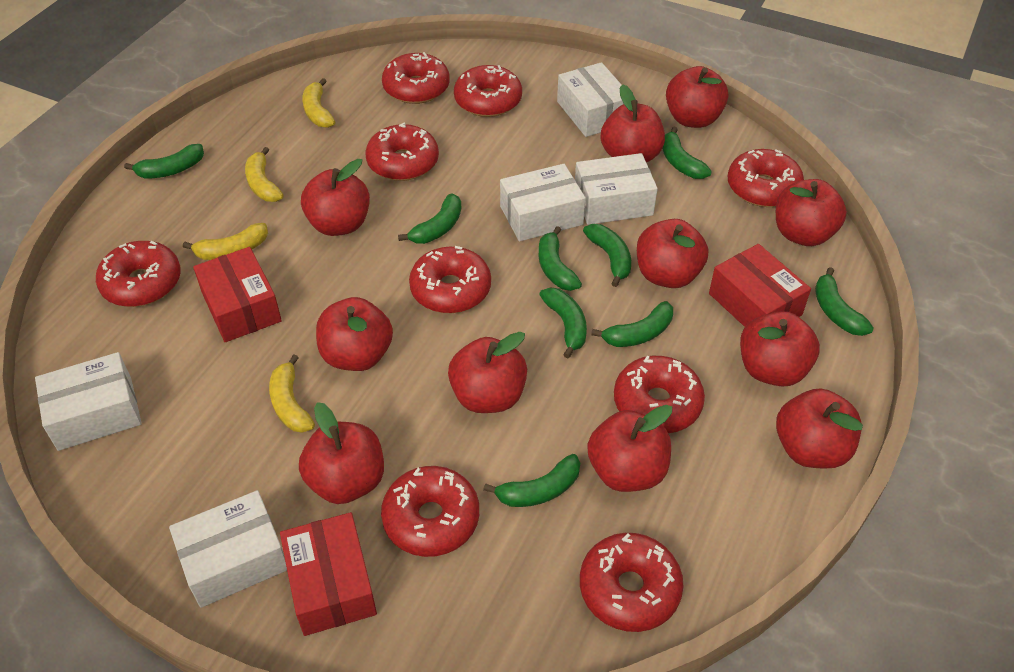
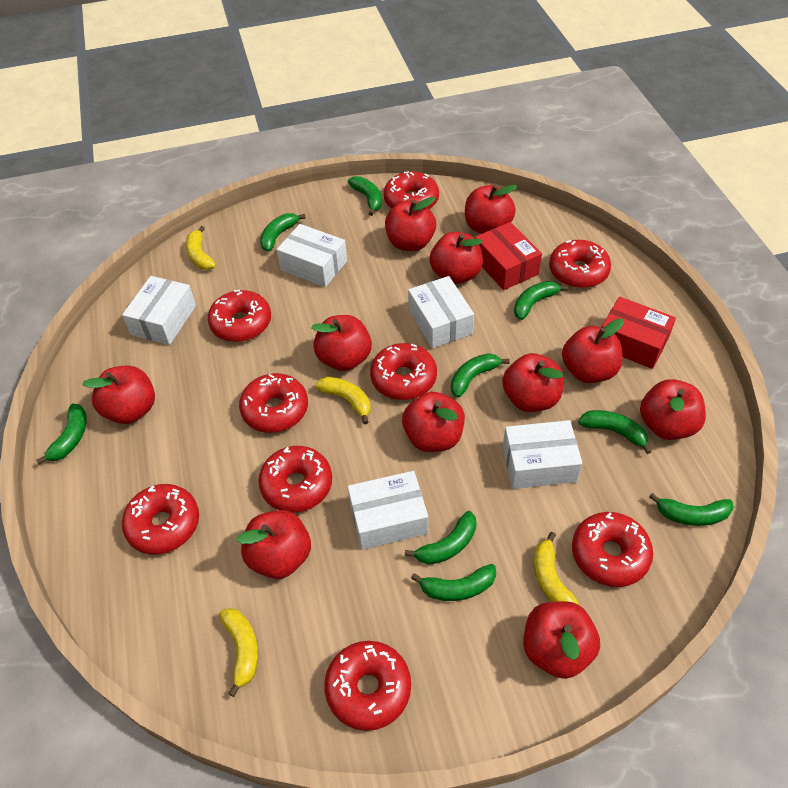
red box: 3 -> 2

